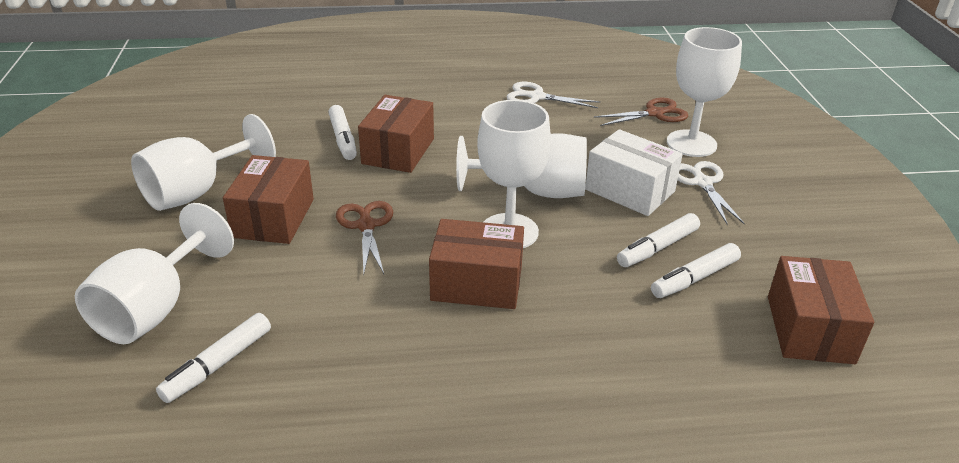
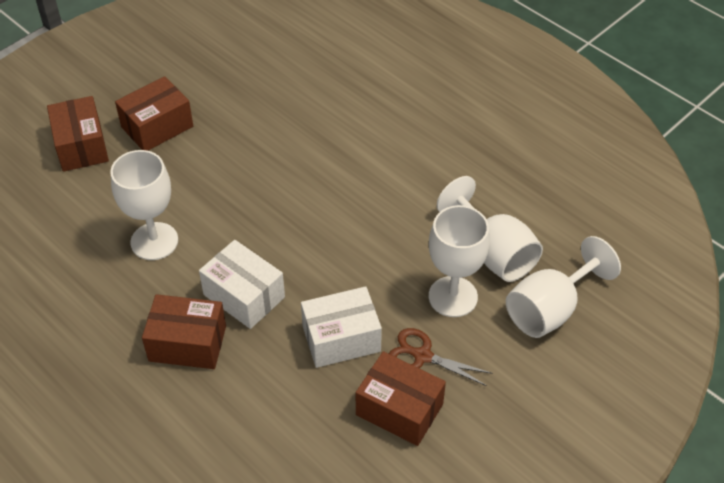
brown scissors: 2 -> 1
white box: 1 -> 2
white goblet: 5 -> 4
white marker: 4 -> 0
white scissors: 2 -> 0

